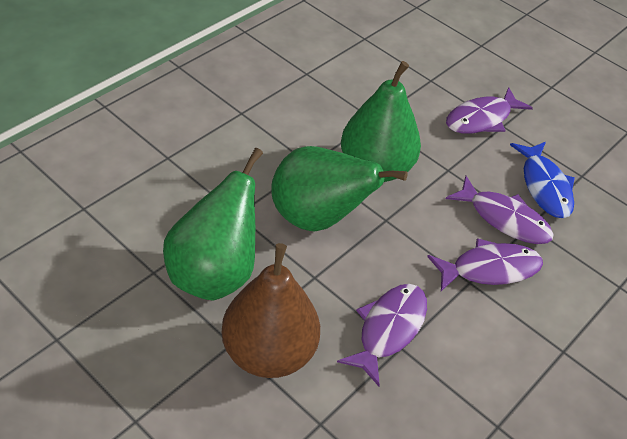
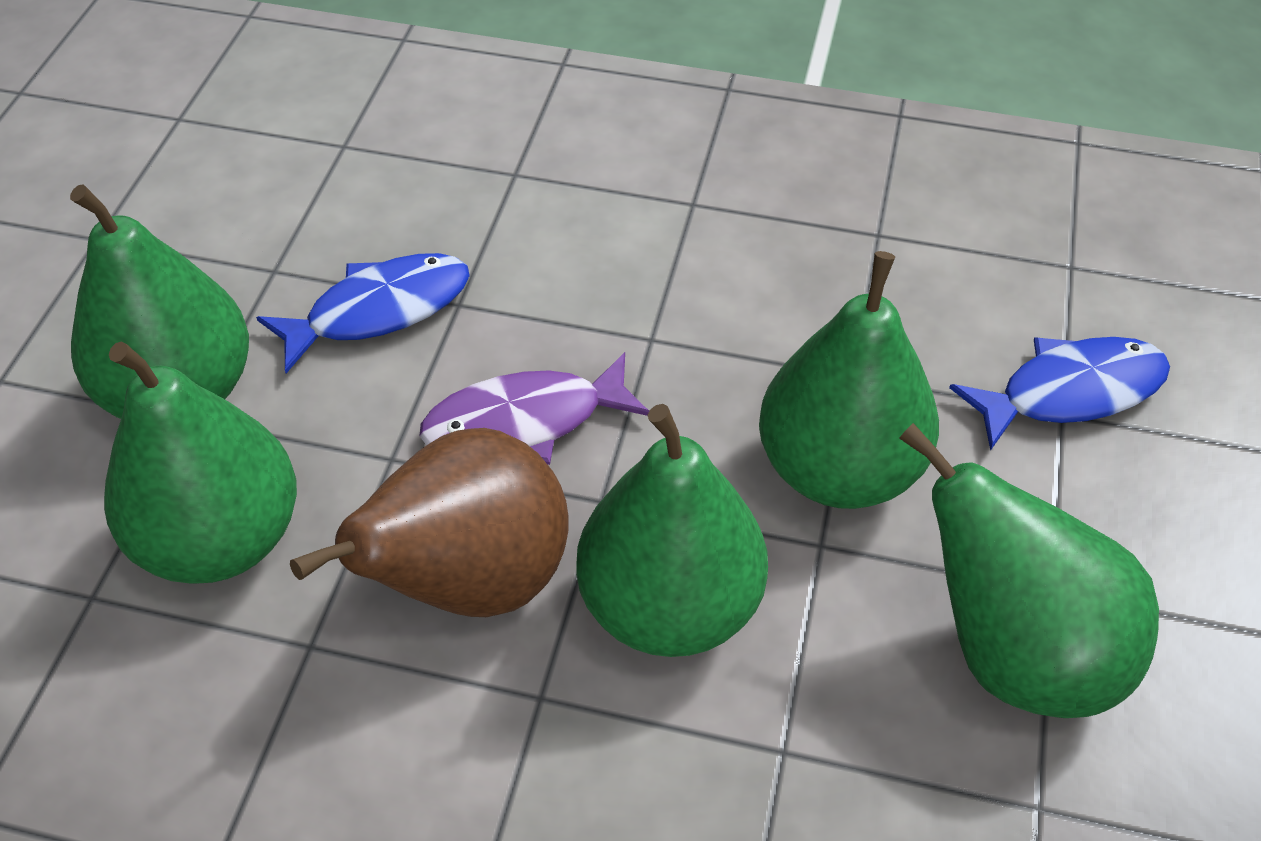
blue fish: 1 -> 2
green pear: 3 -> 5
purple fish: 4 -> 1

